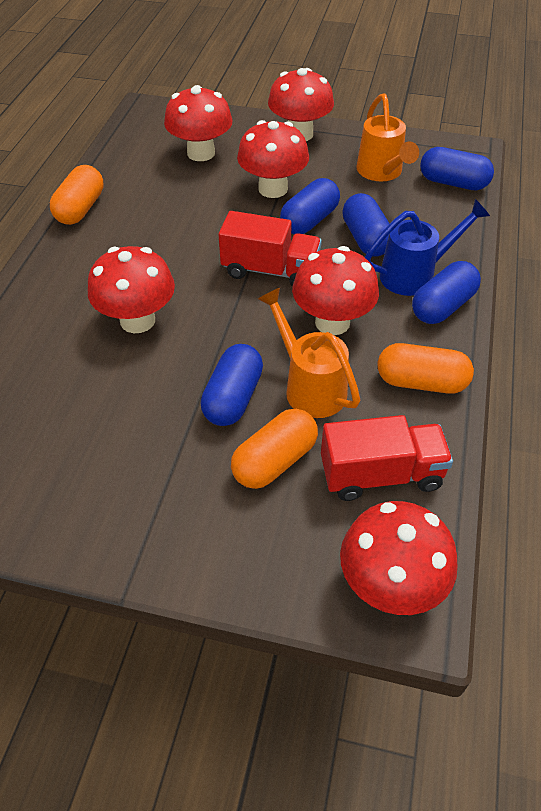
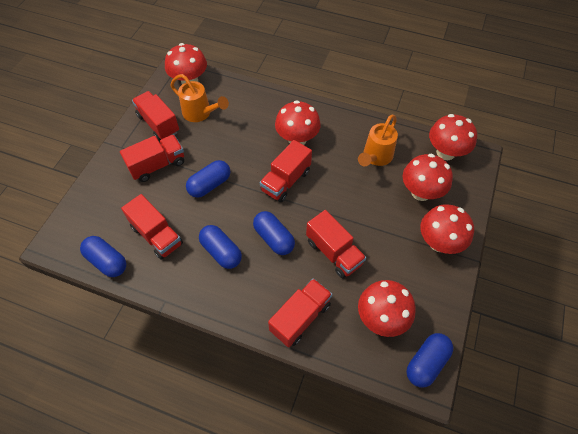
blue watering can: 1 -> 0
orange capsule: 3 -> 0
red truck: 2 -> 6

